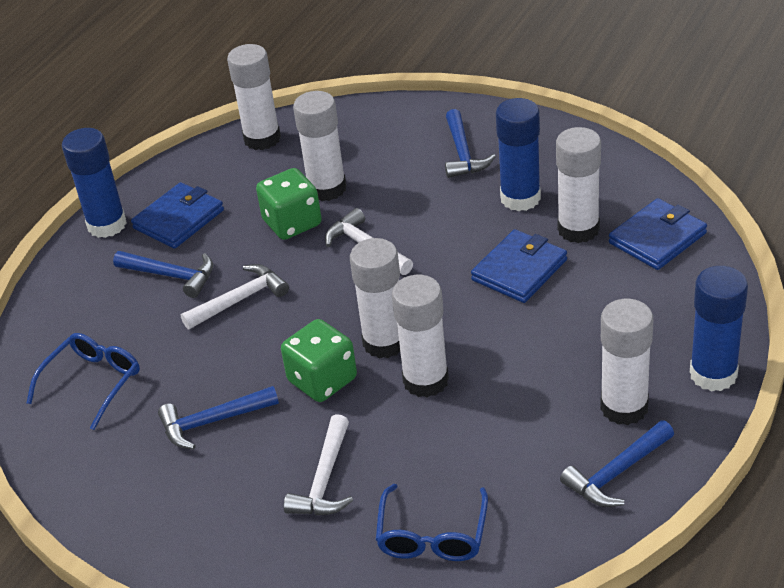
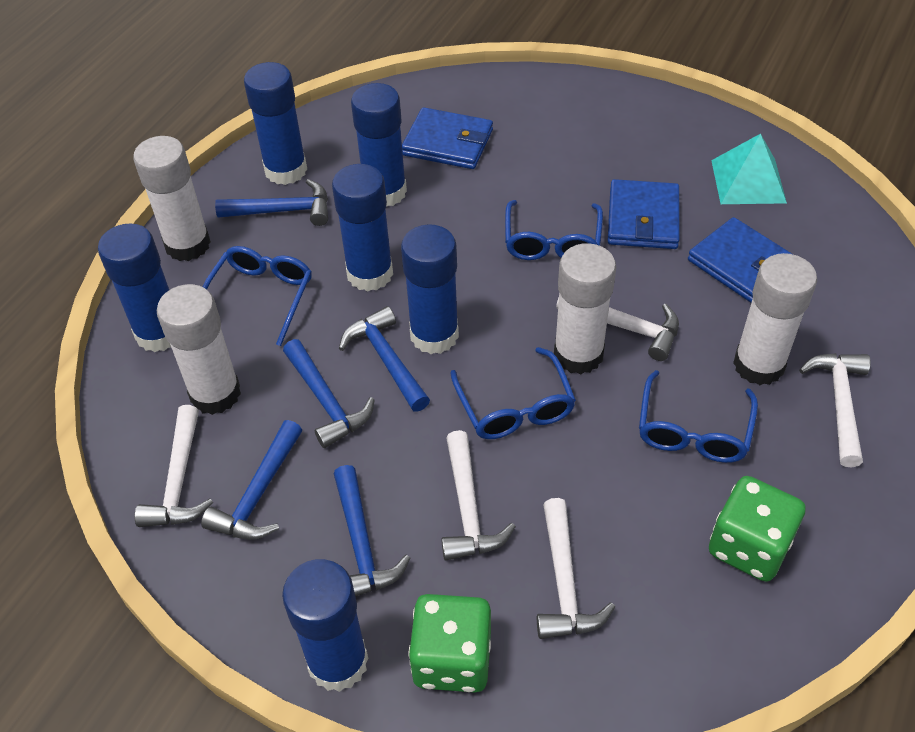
blue glasses: 2 -> 4
blue glue stick: 3 -> 6
blue hammer: 4 -> 5
turquoise pyramid: 0 -> 1
white glue stick: 6 -> 4
white hammer: 3 -> 5

